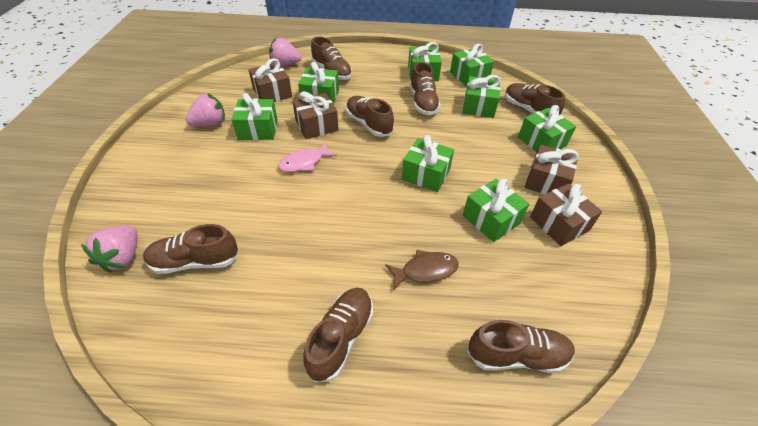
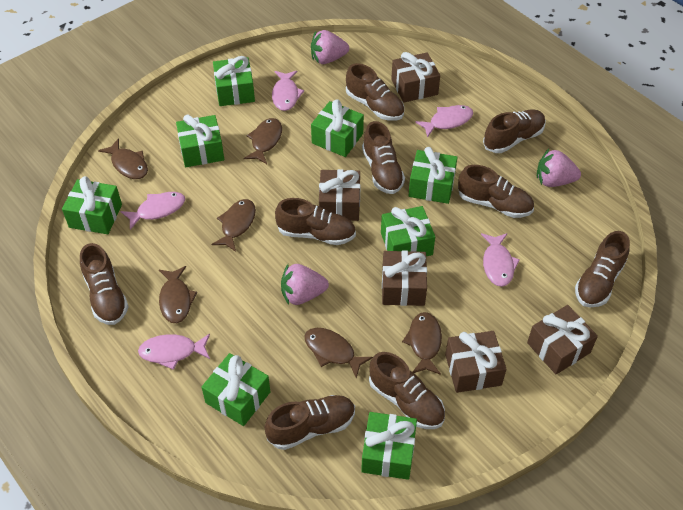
brown fish: 1 -> 6
brown gift: 4 -> 5
brown shoe: 7 -> 9
pink fish: 1 -> 5

